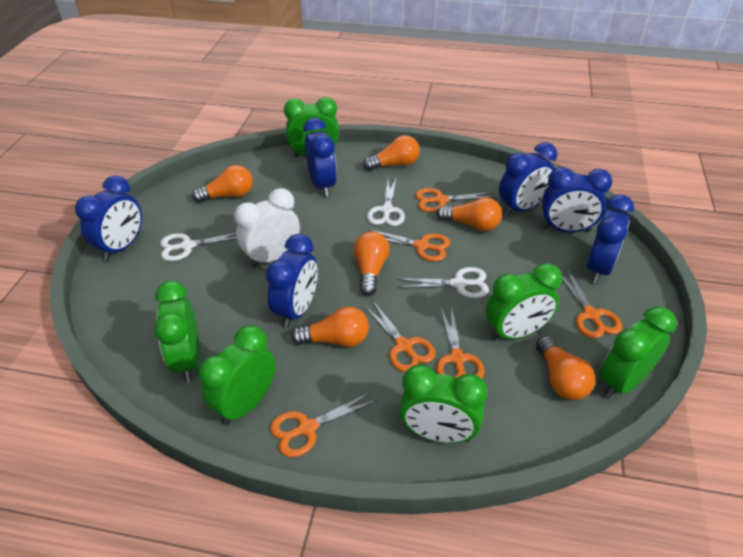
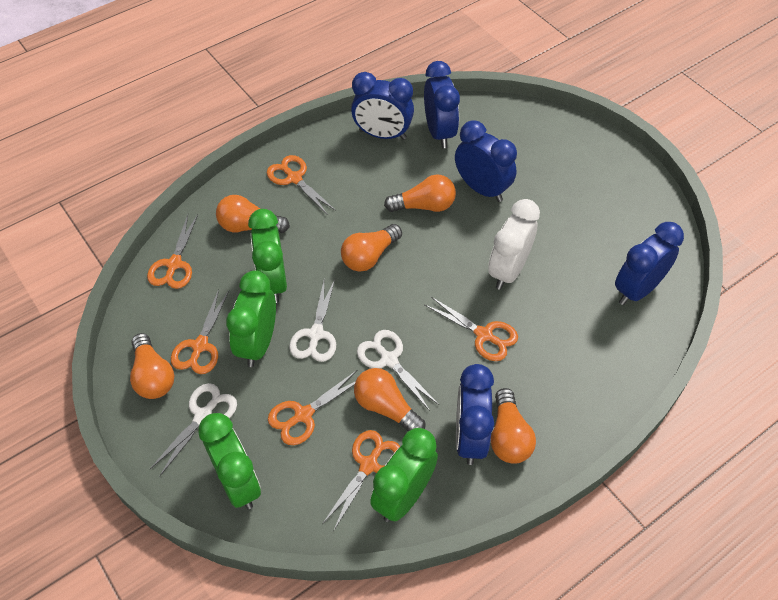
blue clock: 6 -> 5
green clock: 6 -> 4

